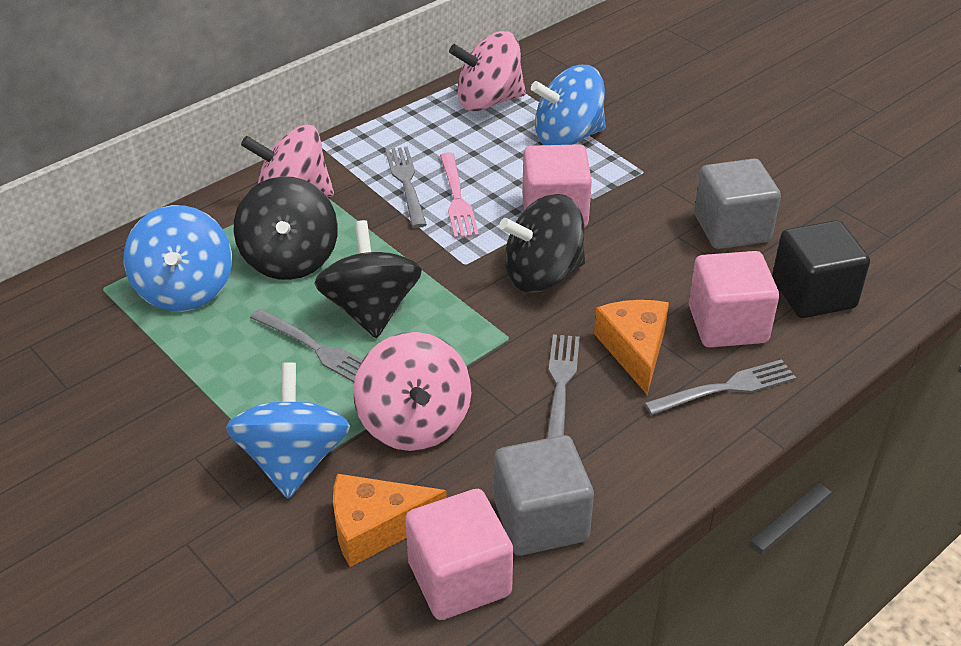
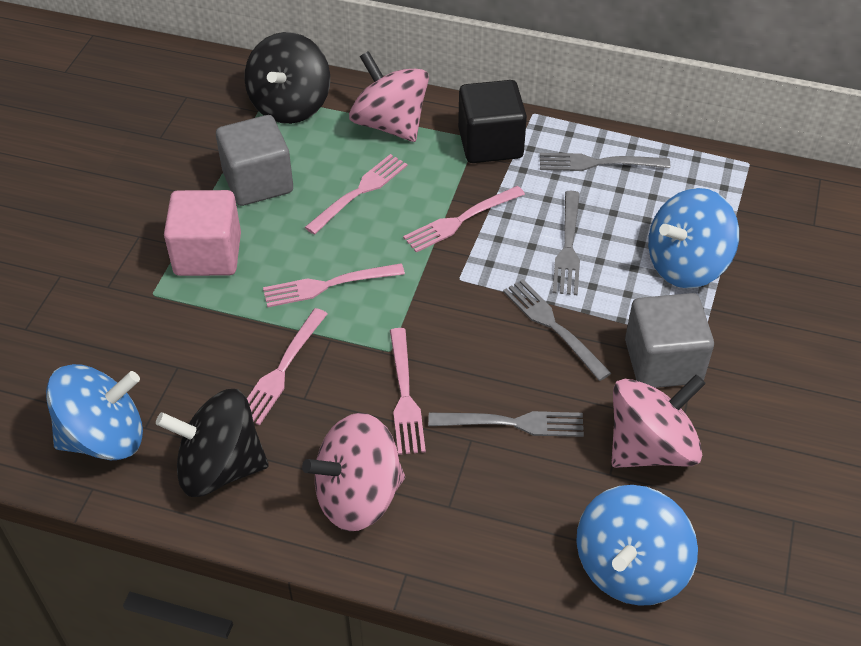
black spinning top: 3 -> 2
orange cheese: 2 -> 0
pink cube: 3 -> 1
pink fork: 1 -> 5

